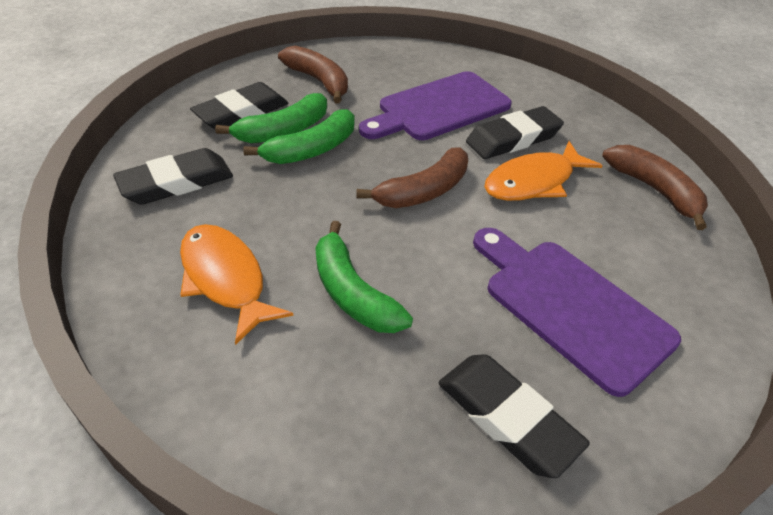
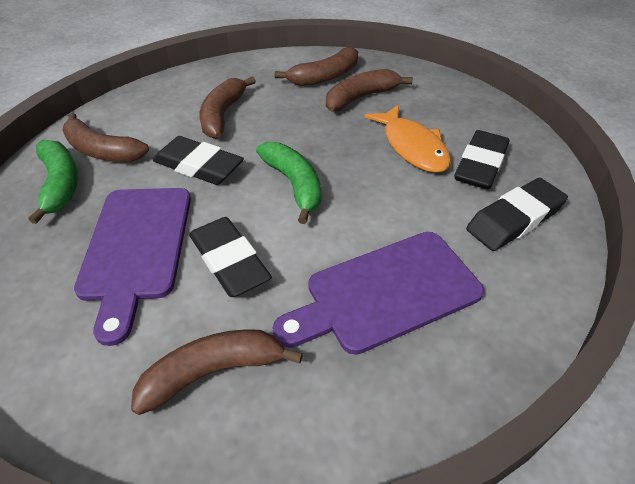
brown banana: 3 -> 5
green banana: 3 -> 2
orange fish: 2 -> 1

